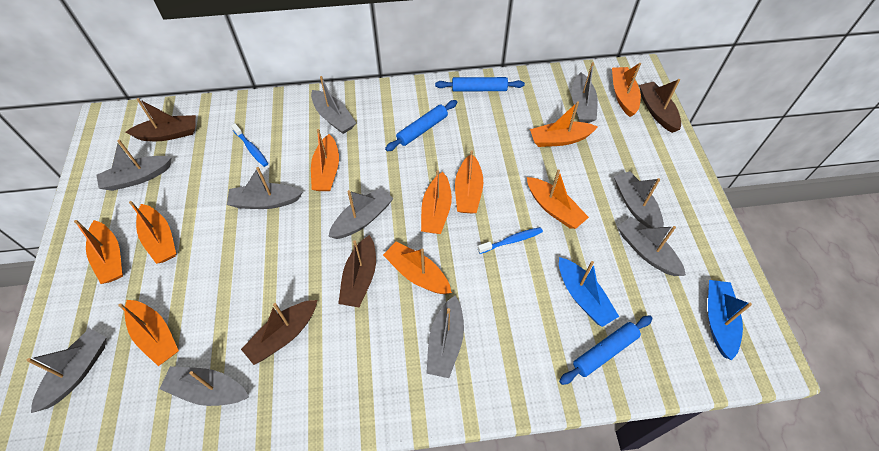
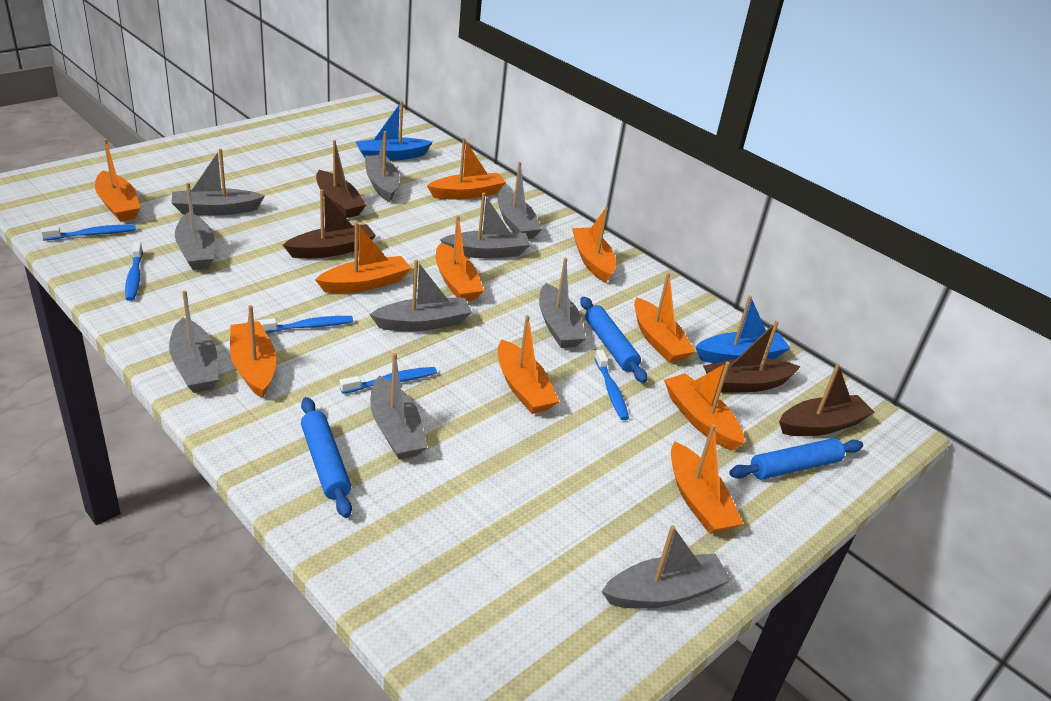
blue toothbrush: 2 -> 5

